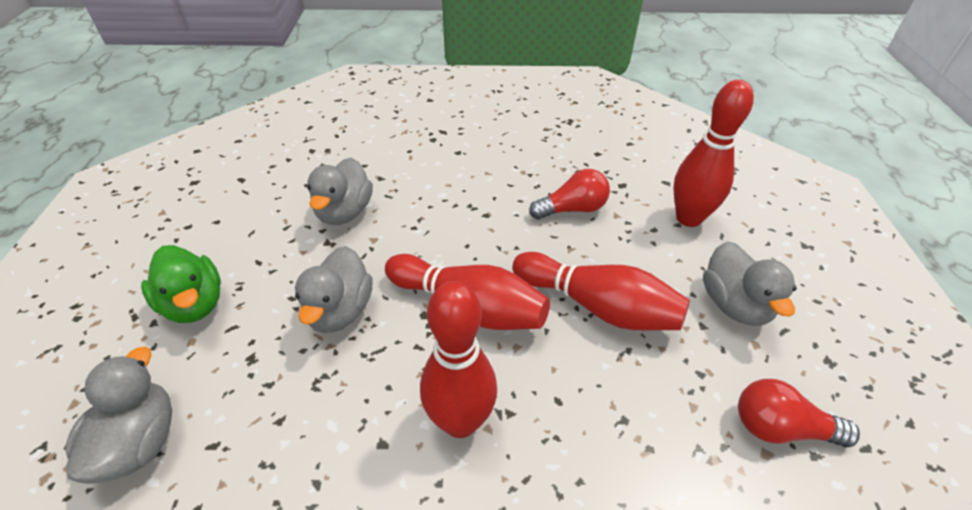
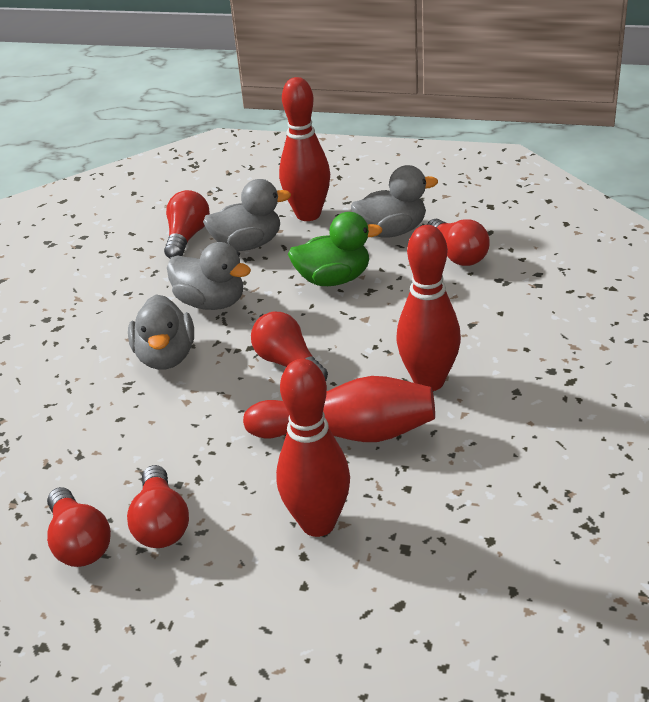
red light bulb: 2 -> 5

